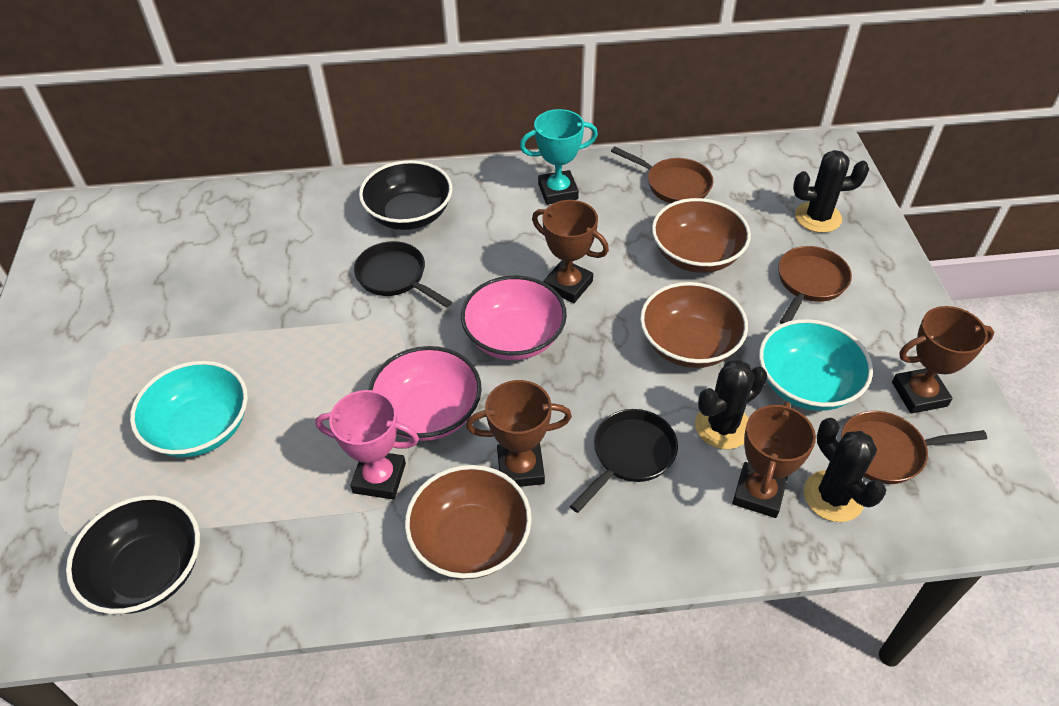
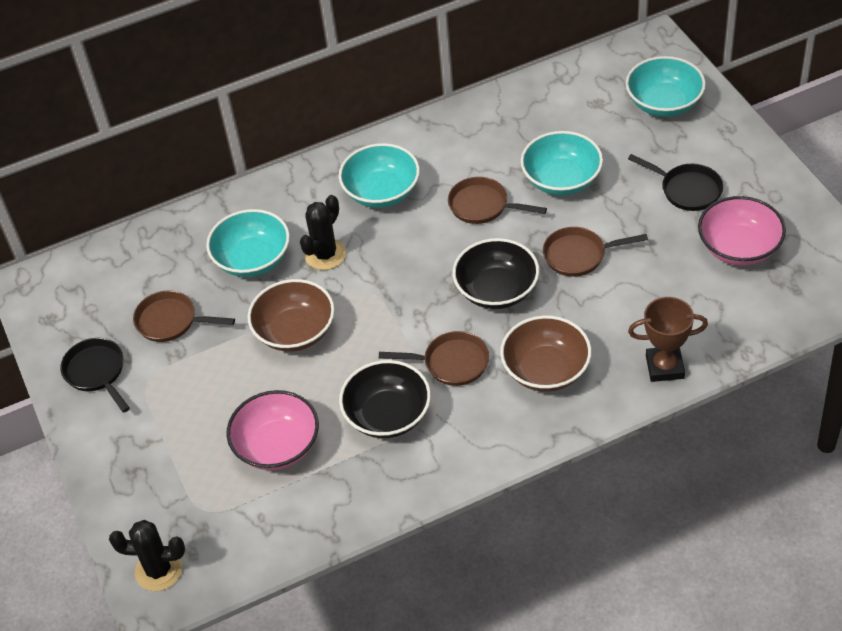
black cactus: 3 -> 2
brown bowl: 3 -> 2
brown pan: 3 -> 4
brown trophy: 4 -> 1
pink trophy: 1 -> 0
turquoise bowl: 2 -> 4
turquoise trophy: 1 -> 0

